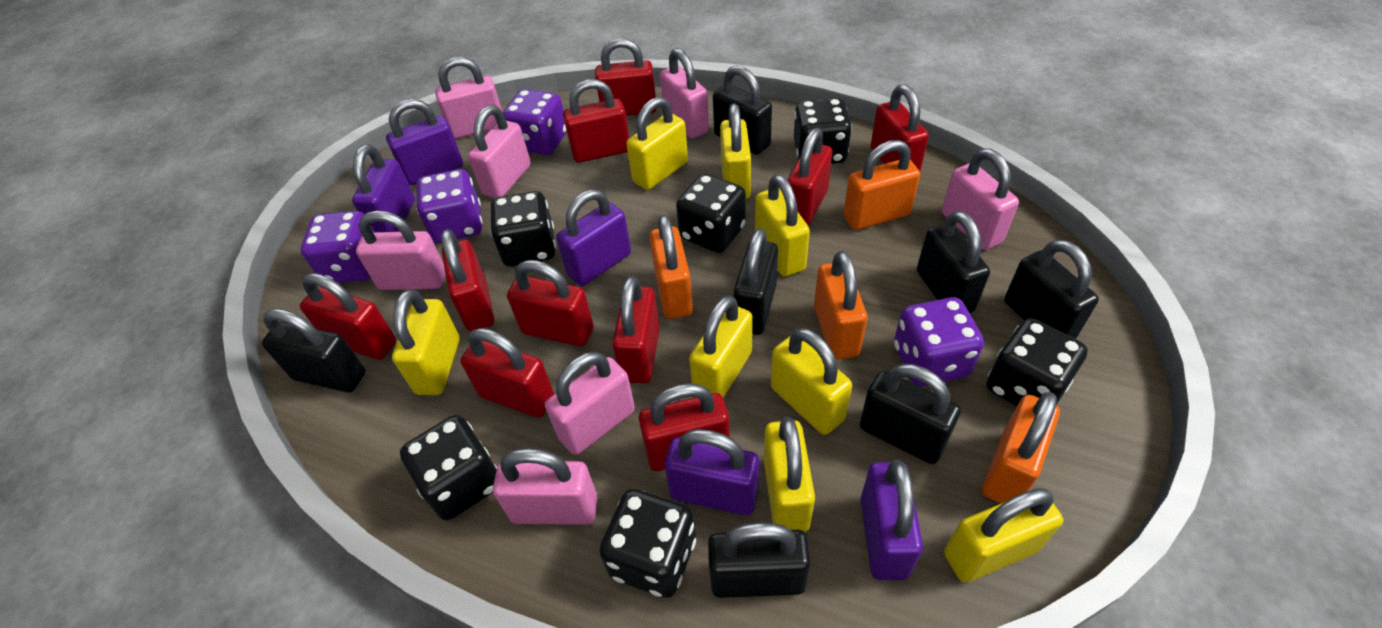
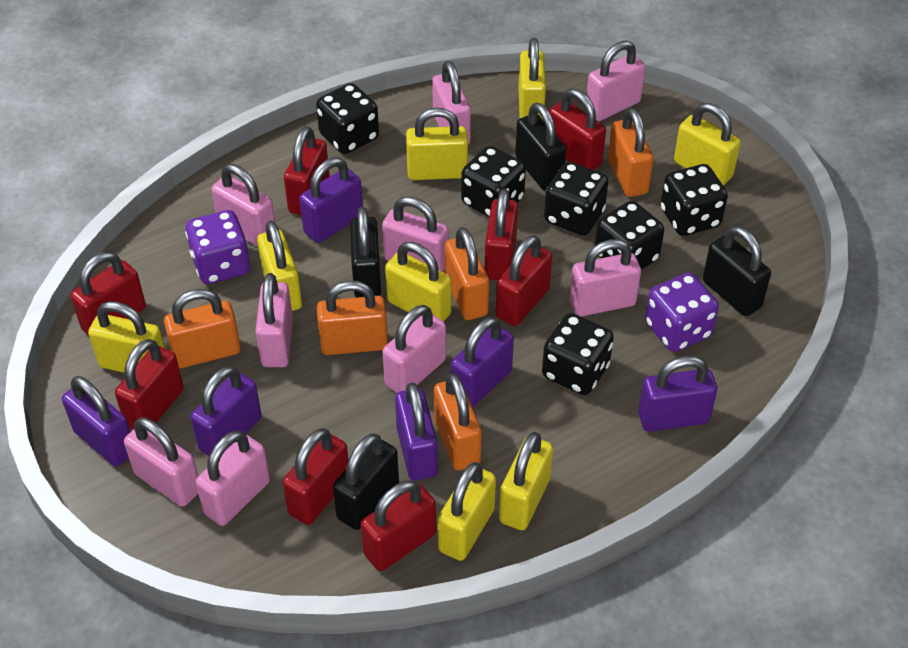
black padlock: 7 -> 4
orange padlock: 4 -> 5
pink padlock: 7 -> 9
purple dice: 4 -> 2
purple padlock: 5 -> 6
red padlock: 10 -> 8

